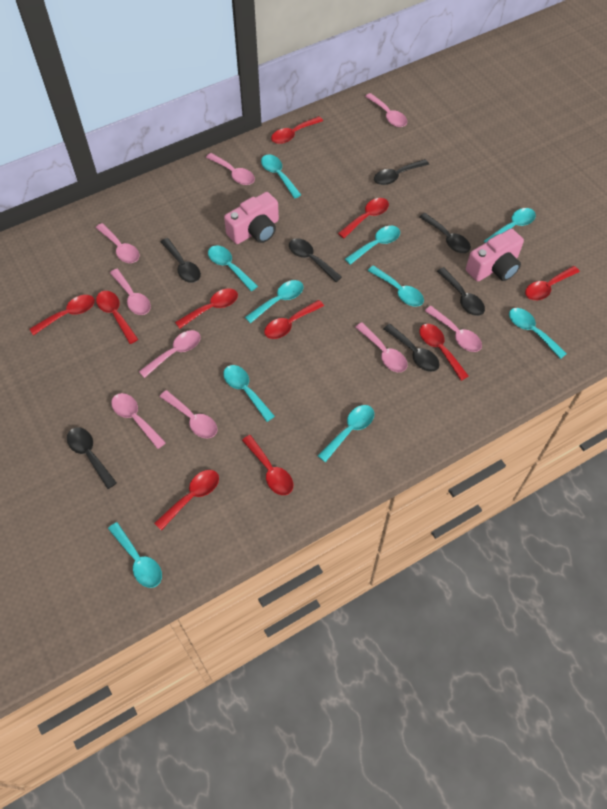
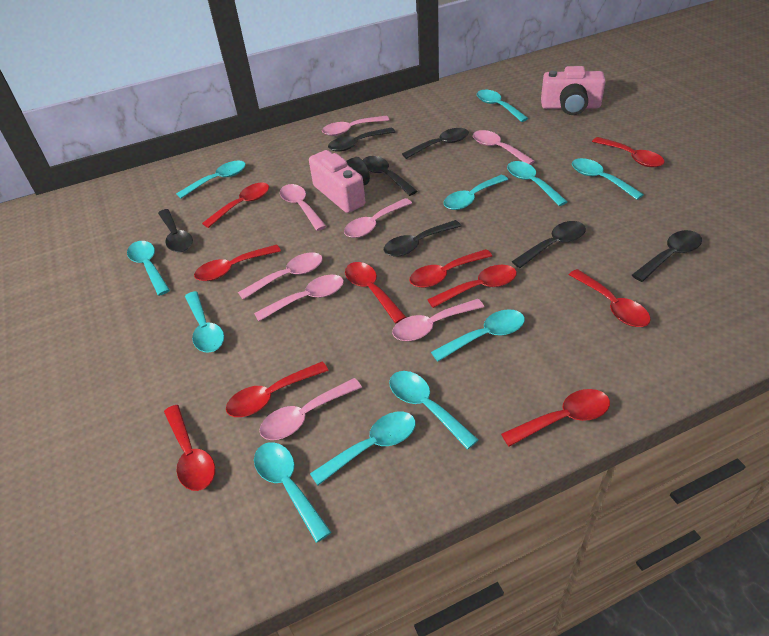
pink spoon: 9 -> 8
turquoise spoon: 10 -> 11

